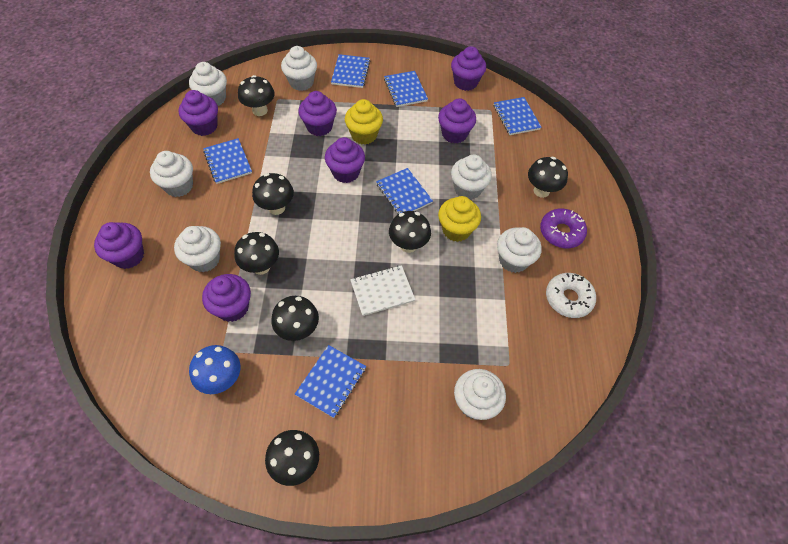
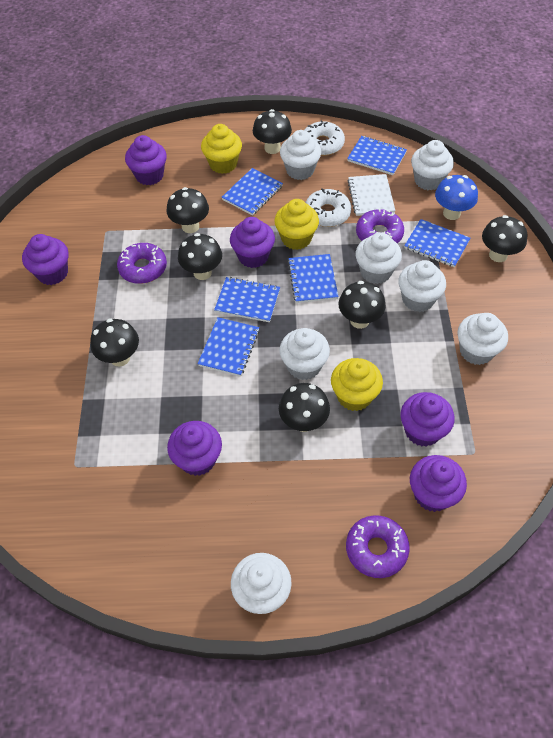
purple cupcake: 7 -> 6
purple donut: 1 -> 3
white donut: 1 -> 2
yellow cupcake: 2 -> 3

